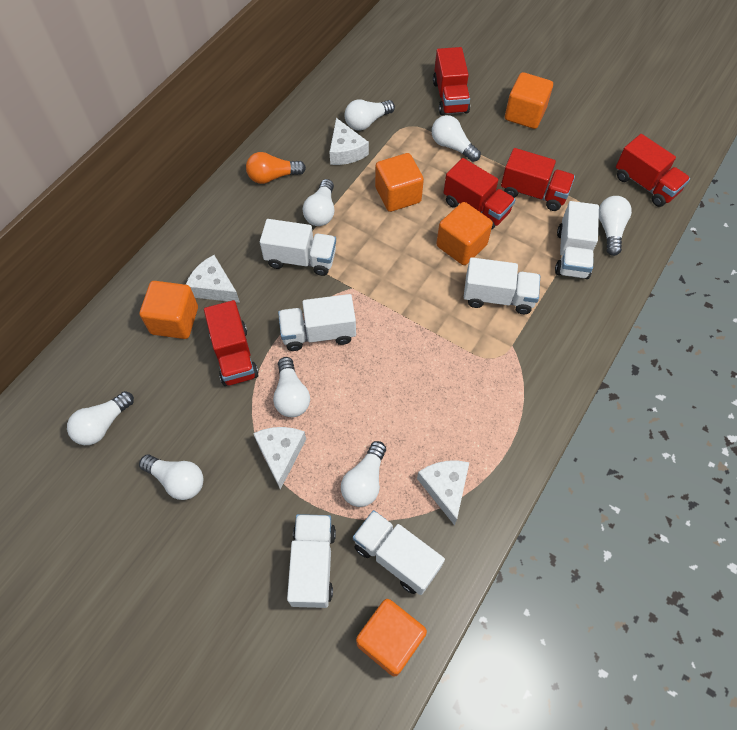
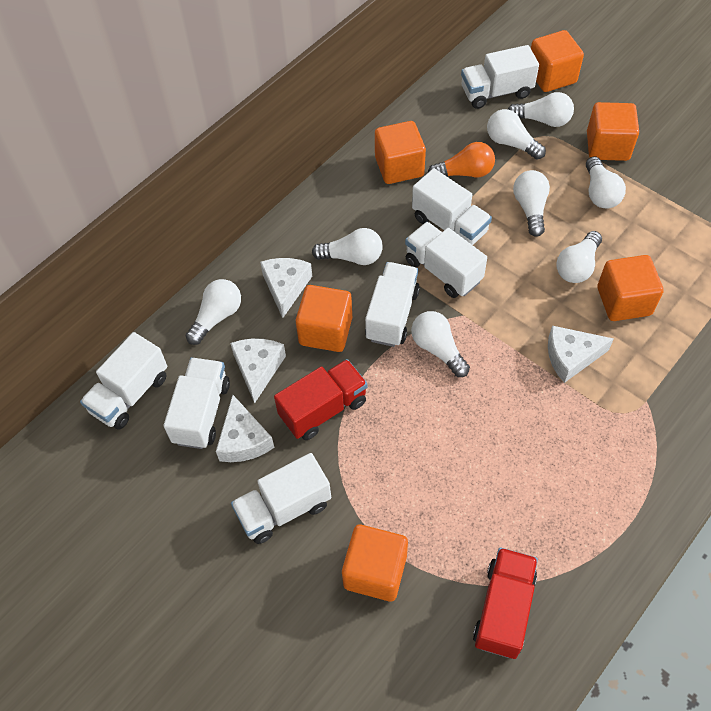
orange cube: 5 -> 6
red truck: 5 -> 2
white truck: 6 -> 7

